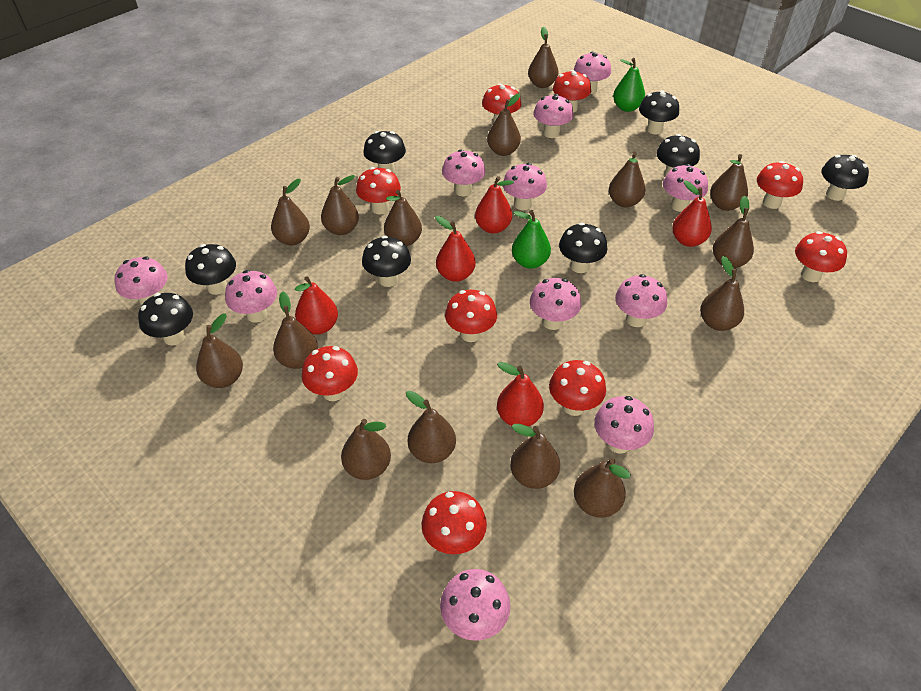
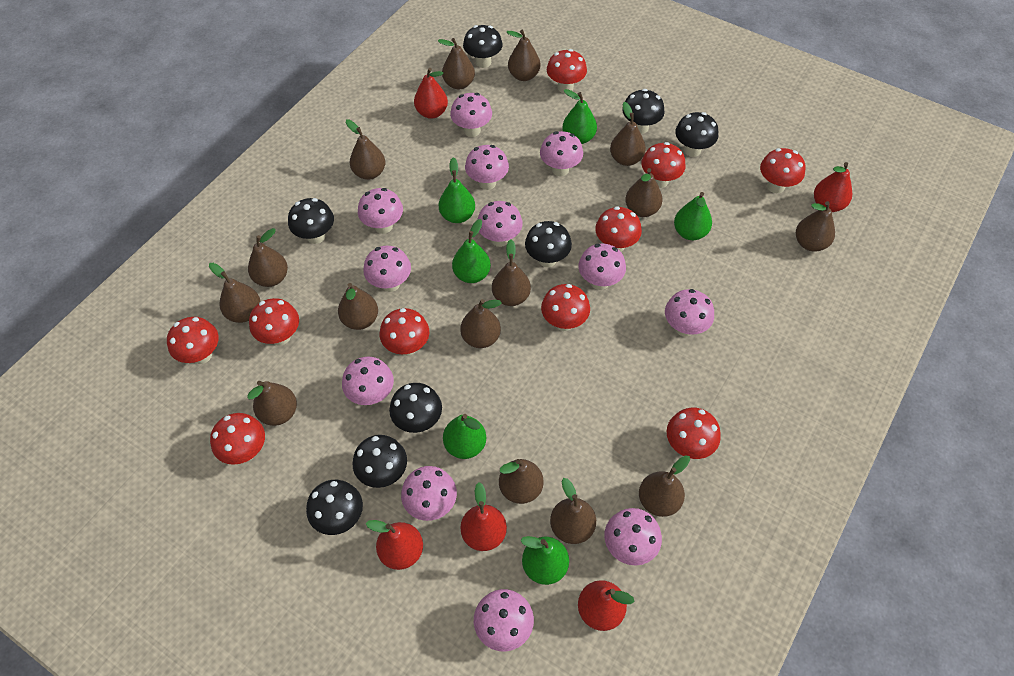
green pear: 2 -> 6
pink mushroom: 11 -> 12
red mushroom: 9 -> 10

